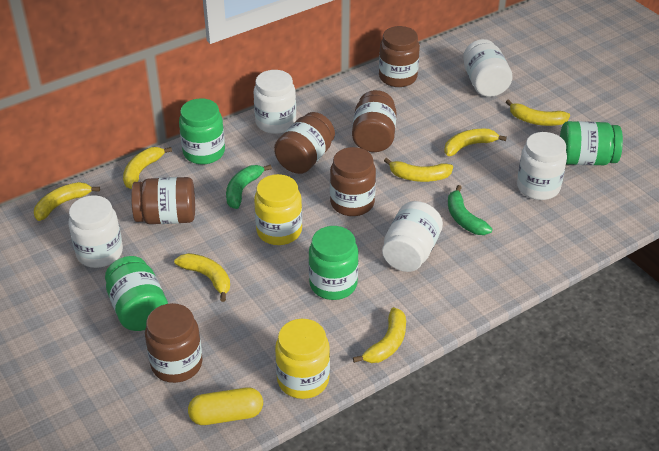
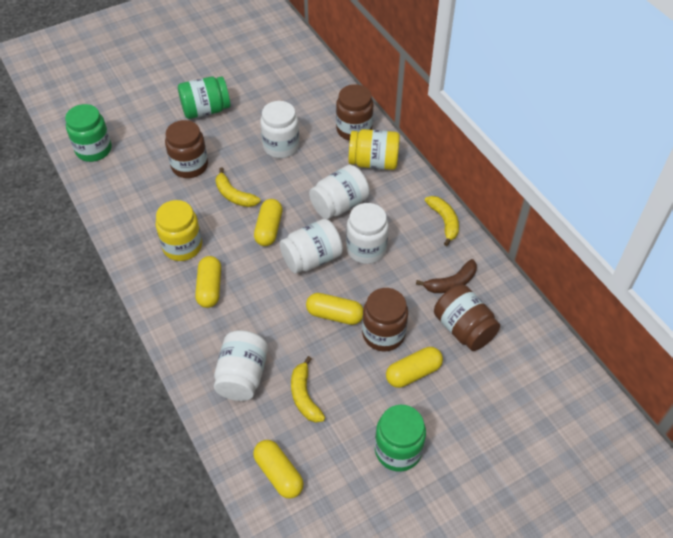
brown banana: 0 -> 1
brown jar: 6 -> 4
green banana: 2 -> 0
green jar: 4 -> 3
yellow banana: 7 -> 3
yellow capsule: 1 -> 5

